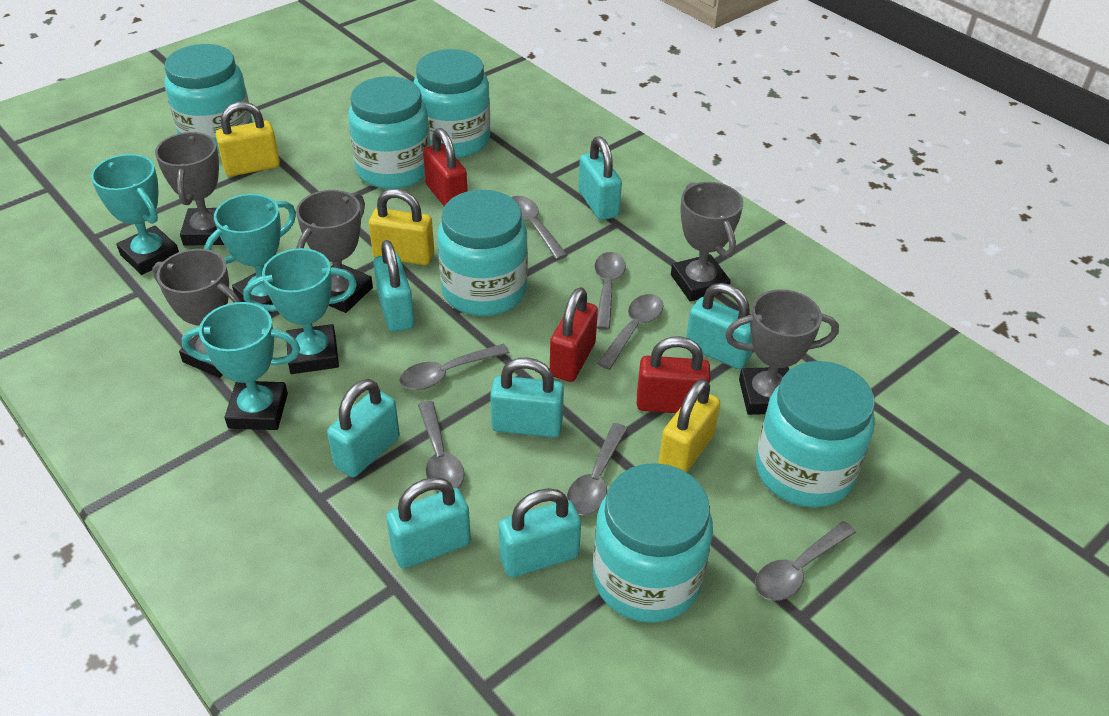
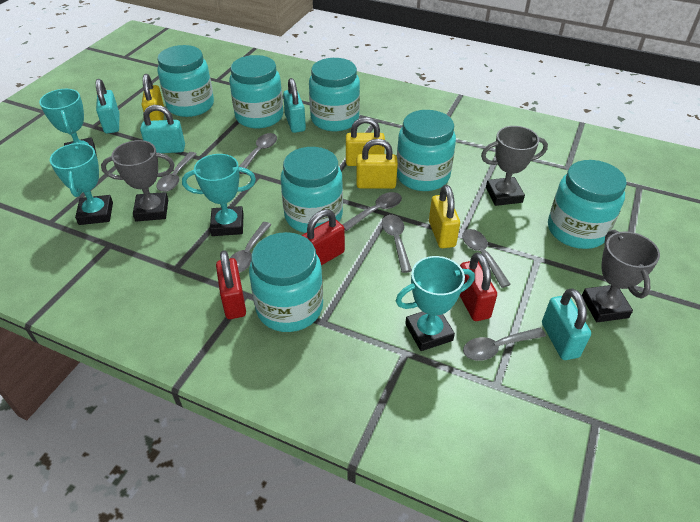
grey trophy: 5 -> 3
turquoise jar: 6 -> 7
turquoise padlock: 7 -> 4
yellow padlock: 3 -> 4

